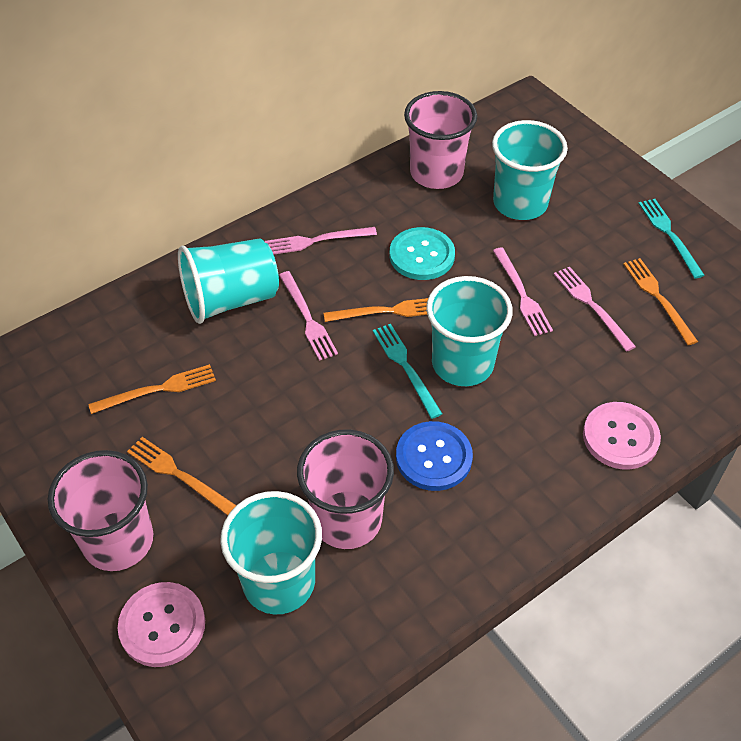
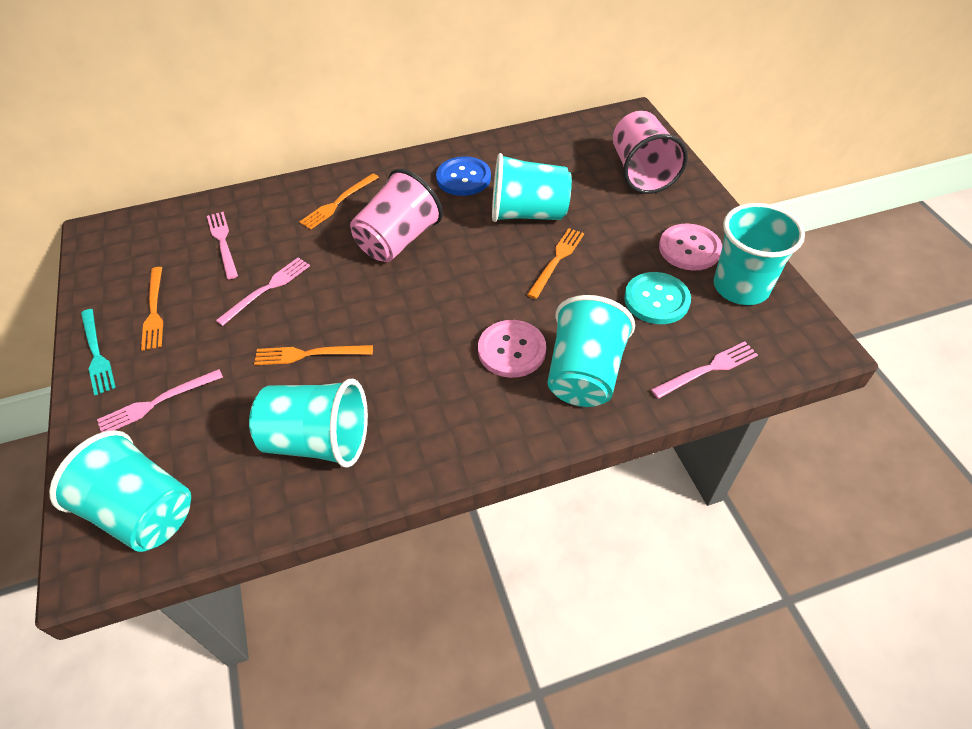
pink cup: 3 -> 2
turquoise cup: 4 -> 5
turquoise fork: 2 -> 1

